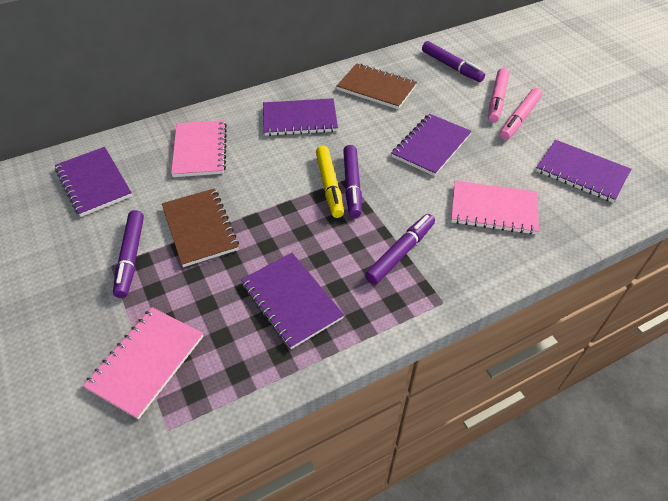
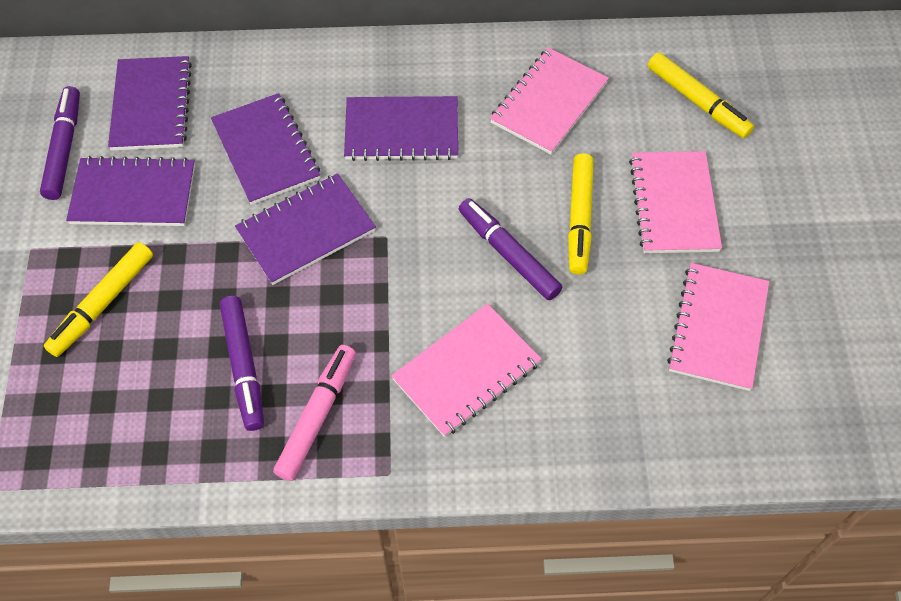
brown notebook: 2 -> 0
pink marker: 2 -> 1
pink notebook: 3 -> 4
purple marker: 4 -> 3
yellow marker: 1 -> 3

